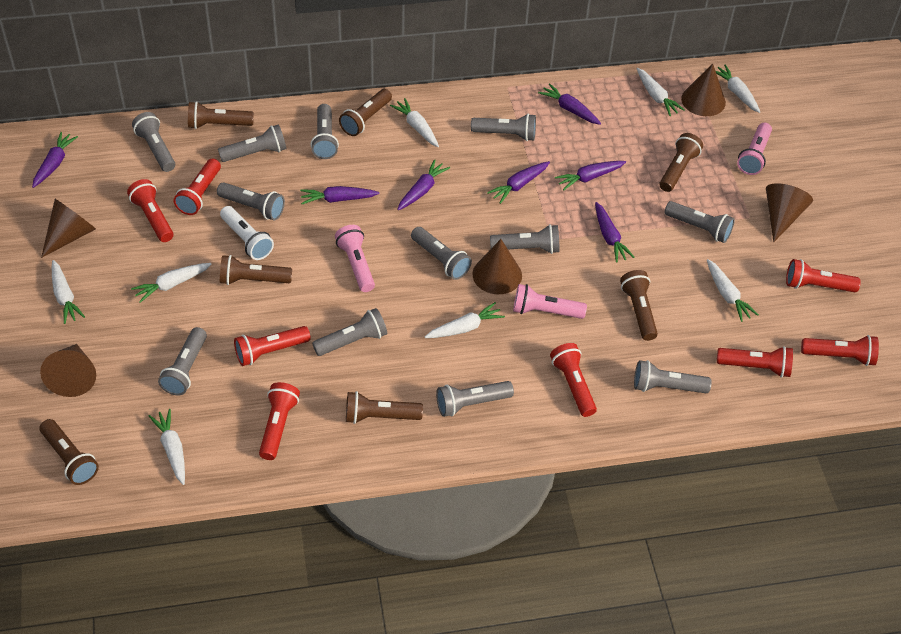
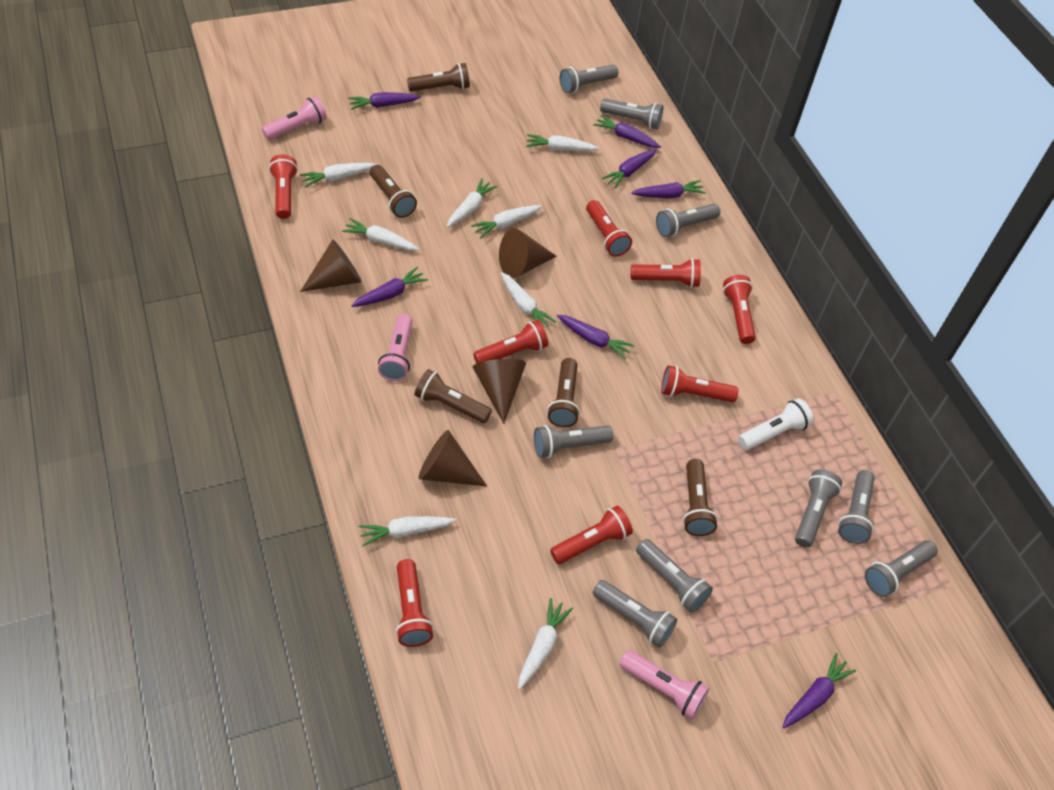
brown cone: 5 -> 4
brown flashlight: 7 -> 5
grey flashlight: 12 -> 9

